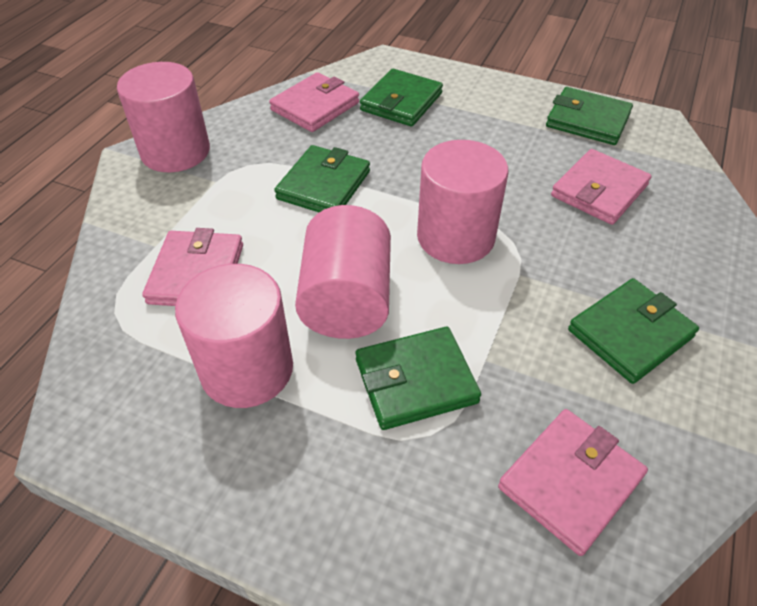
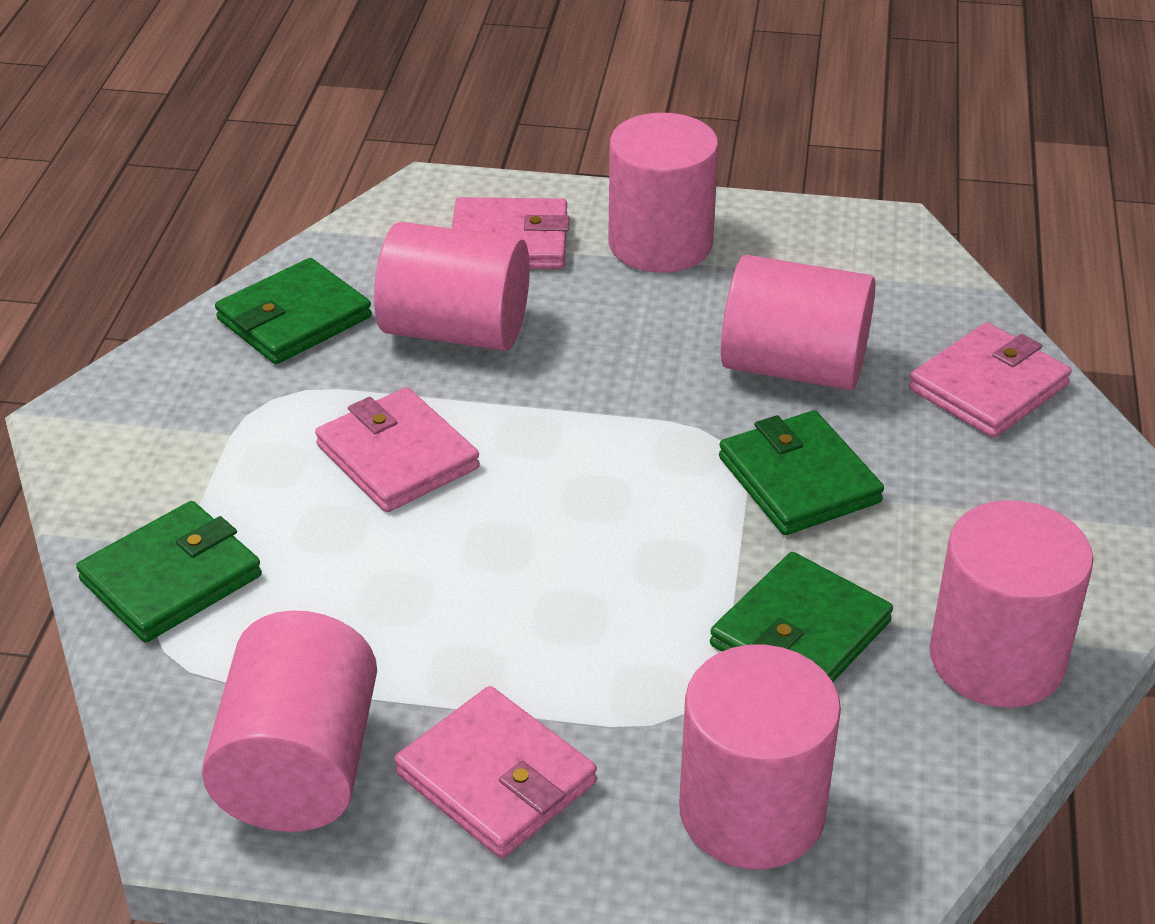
green wallet: 5 -> 4
pink cylinder: 4 -> 6

